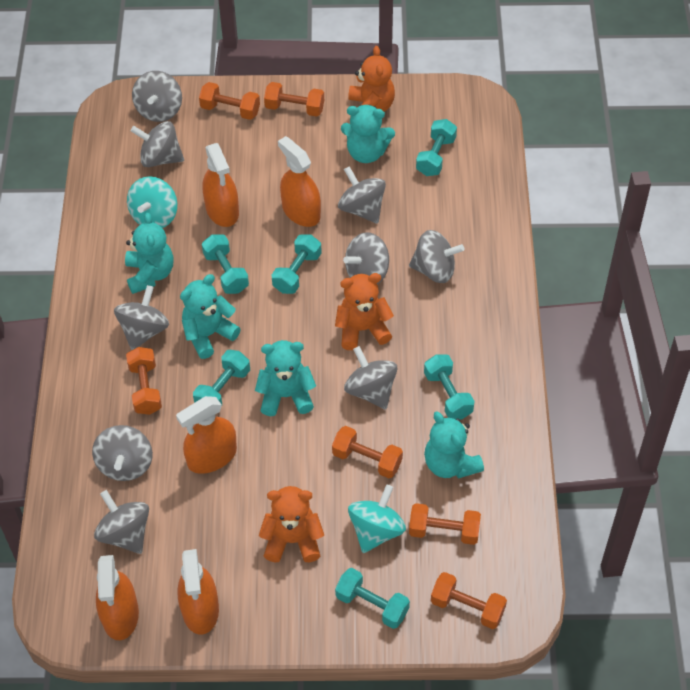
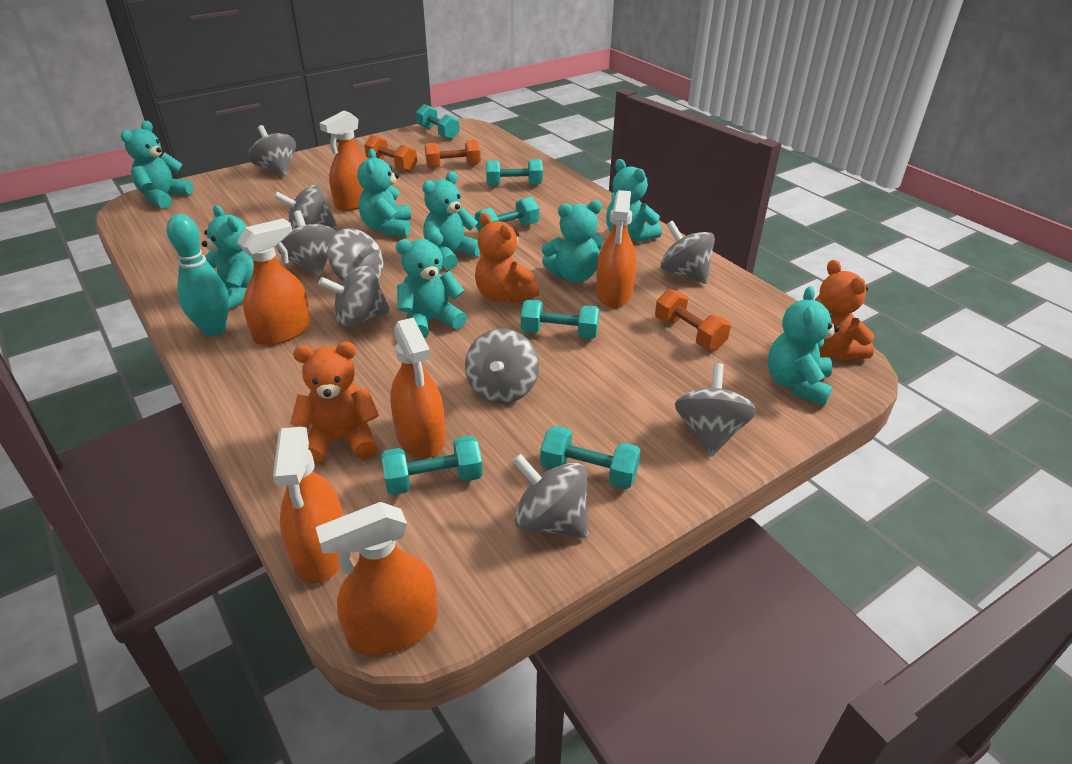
orange dumbbell: 6 -> 3
orange spray bottle: 5 -> 6
turquoise bowling pin: 0 -> 1
turquoise spinning top: 2 -> 0
turquoise teddy bear: 5 -> 8

